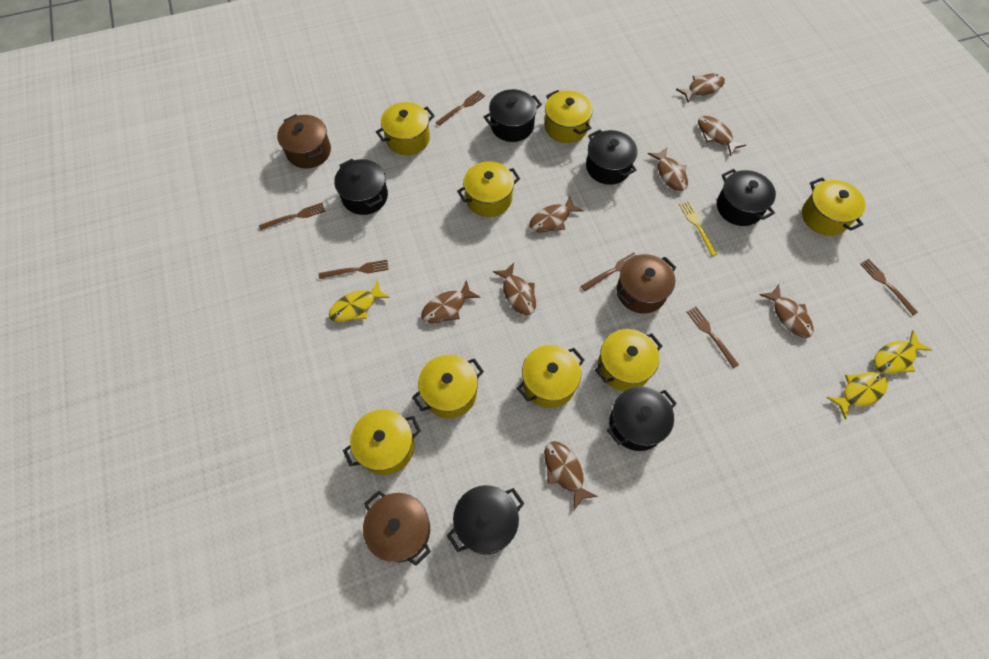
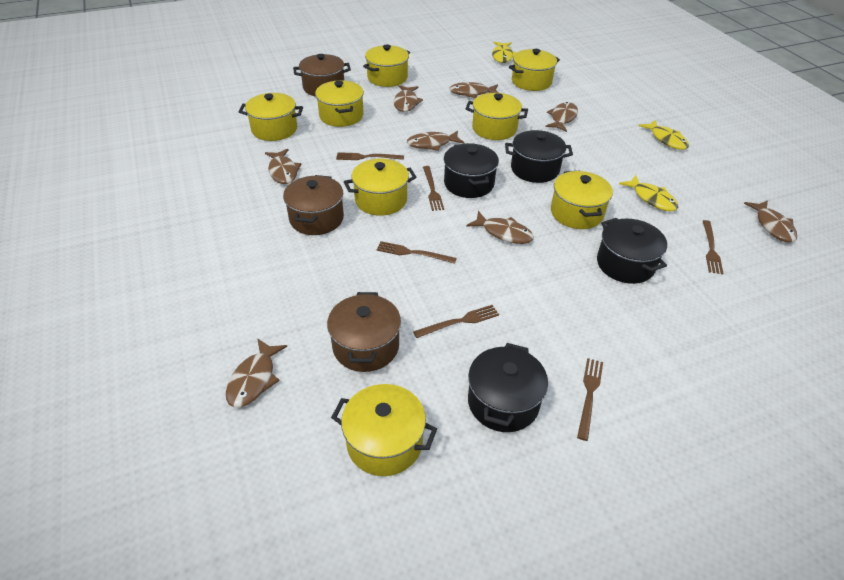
black pot: 6 -> 4
yellow fork: 1 -> 0

